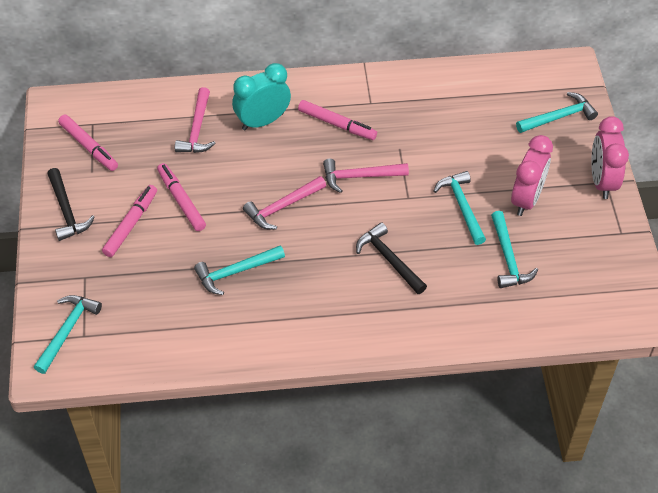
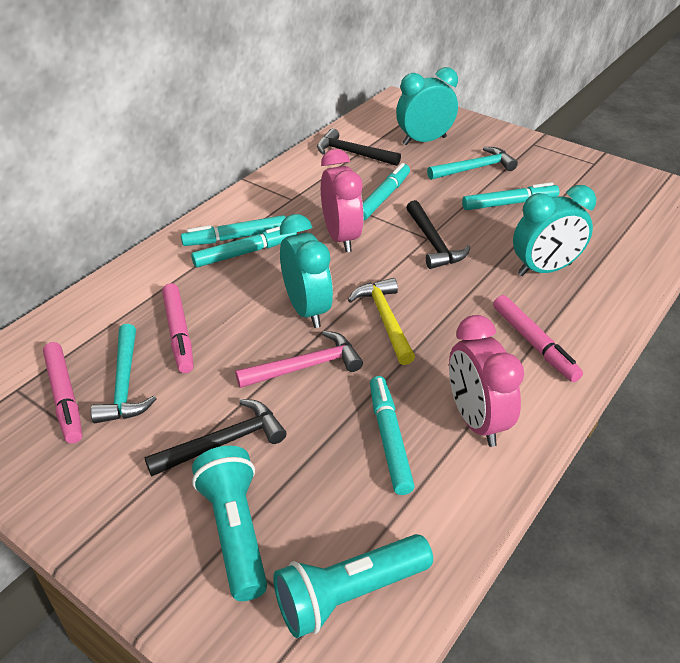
black hammer: 2 -> 3
pink hammer: 3 -> 1
pink marker: 4 -> 3
turquoise clock: 1 -> 3
turquoise flashlight: 0 -> 2
turquoise hammer: 5 -> 2
turquoise marker: 0 -> 5
yellow hammer: 0 -> 1

